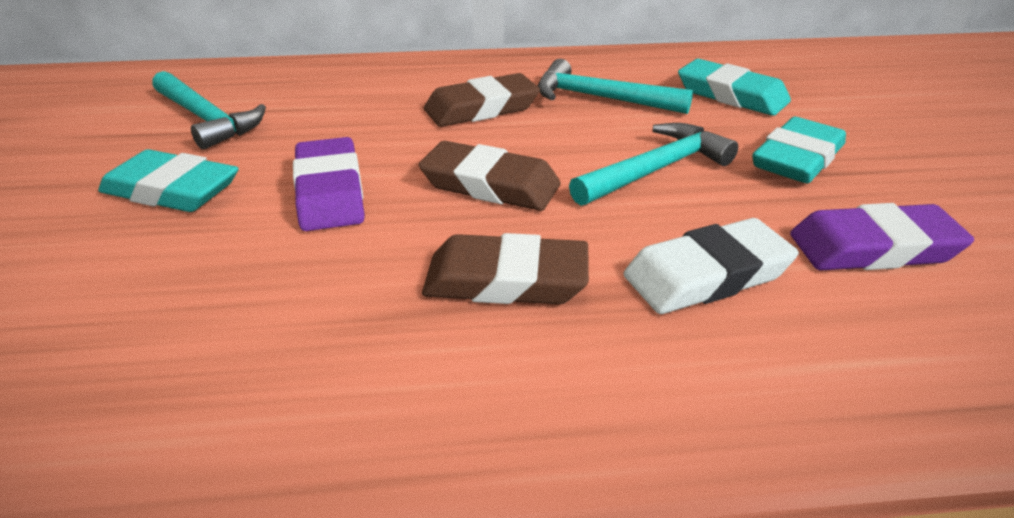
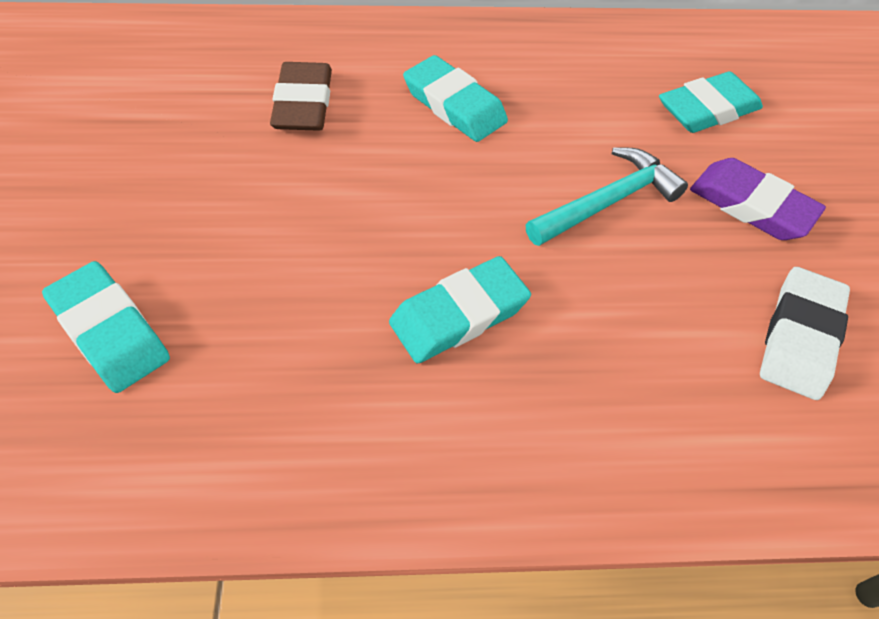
brown eraser: 3 -> 1
purple eraser: 2 -> 1
turquoise eraser: 3 -> 4
turquoise hammer: 3 -> 1

